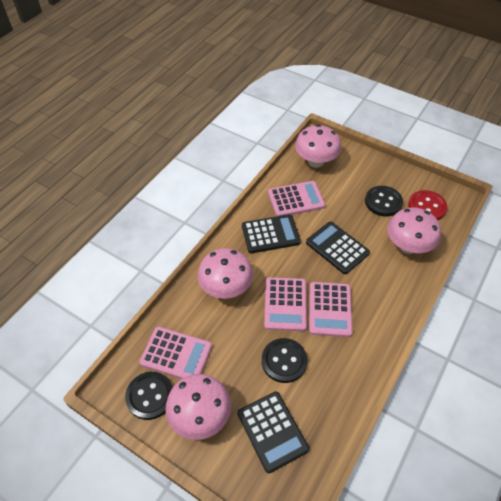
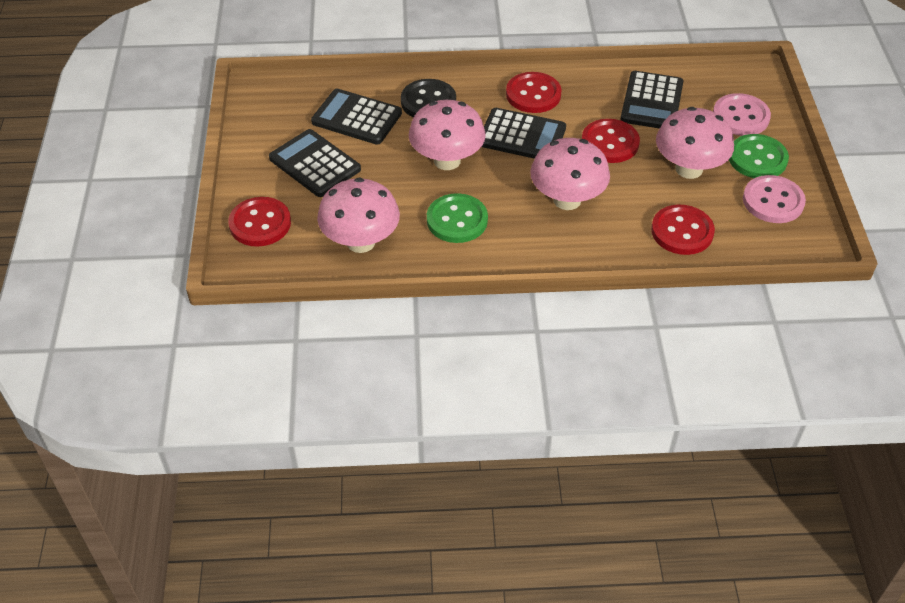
black button: 3 -> 1
black calculator: 3 -> 4
green button: 0 -> 2
pink button: 0 -> 2
pink calculator: 4 -> 0
red button: 1 -> 4

